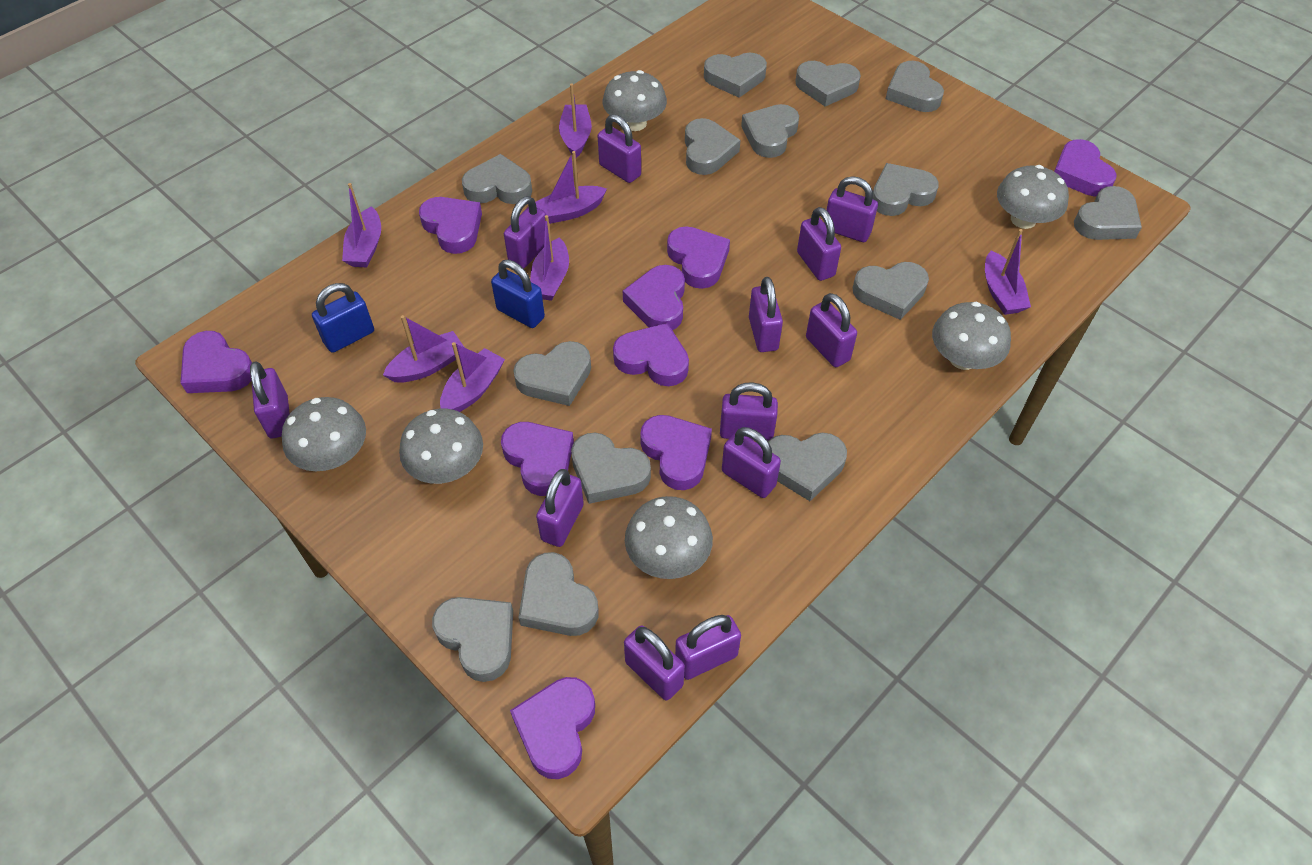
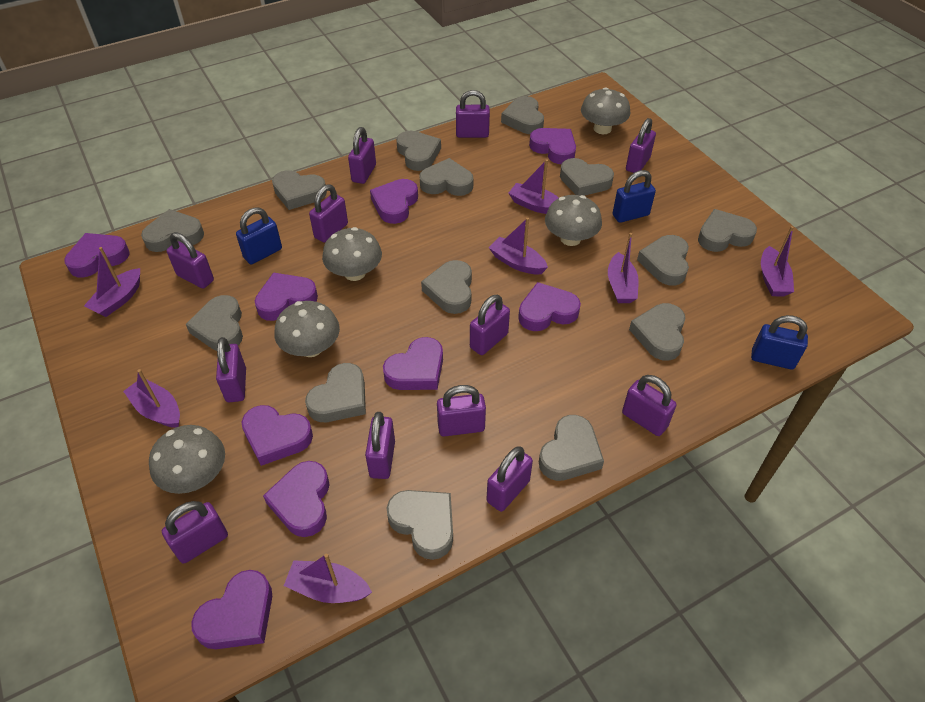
blue padlock: 2 -> 3
grey mushroom: 6 -> 5

